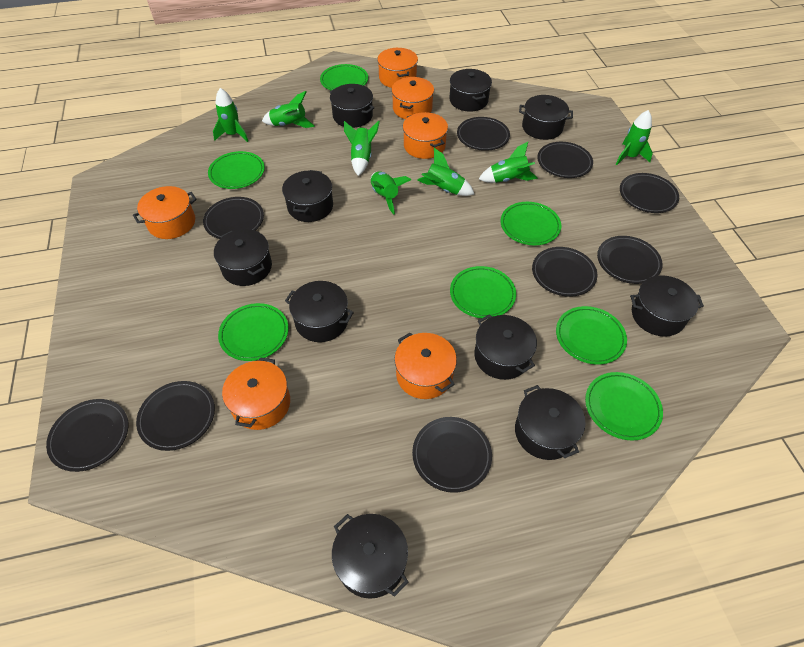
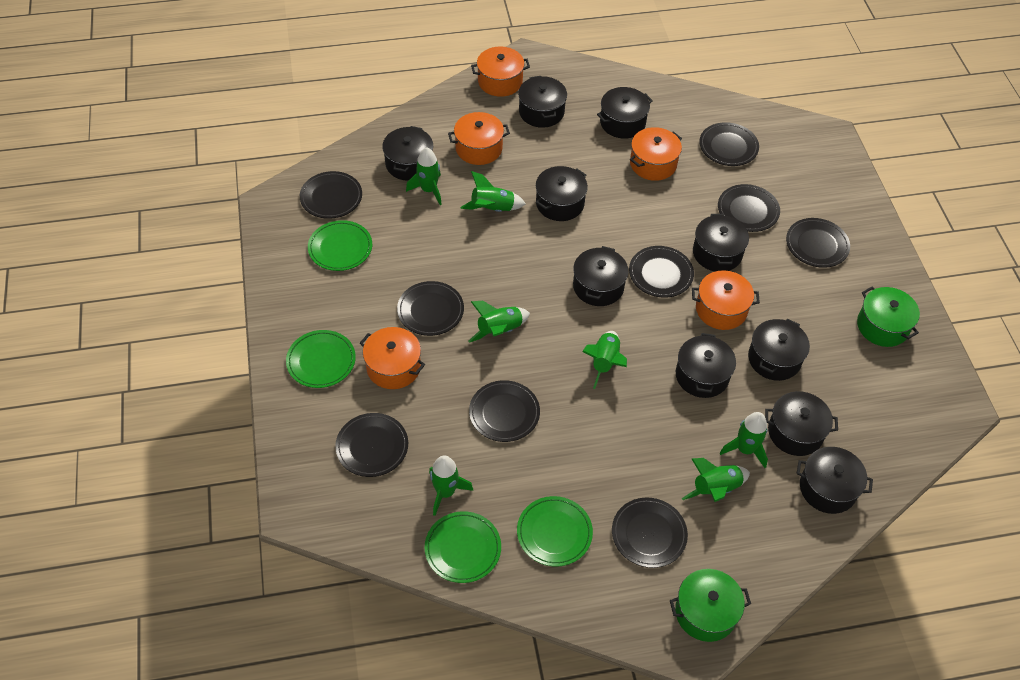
green plate: 7 -> 4
green pot: 0 -> 2
orange pot: 6 -> 5

